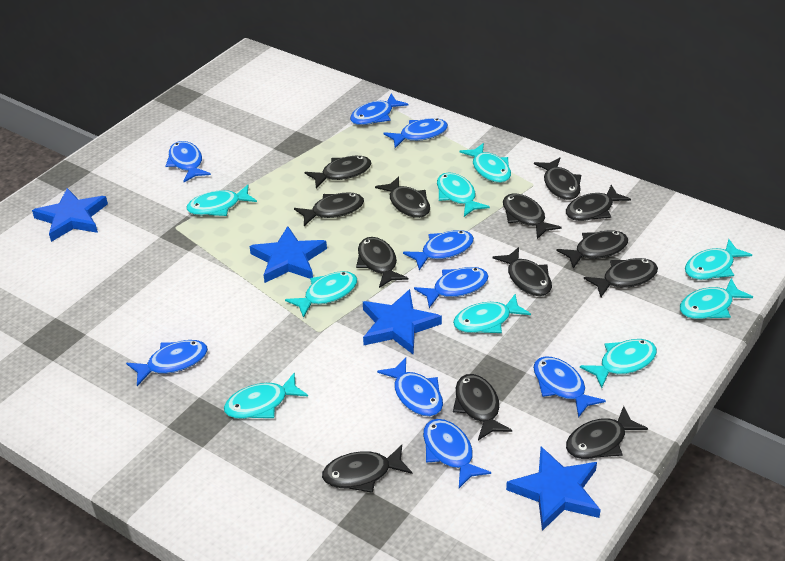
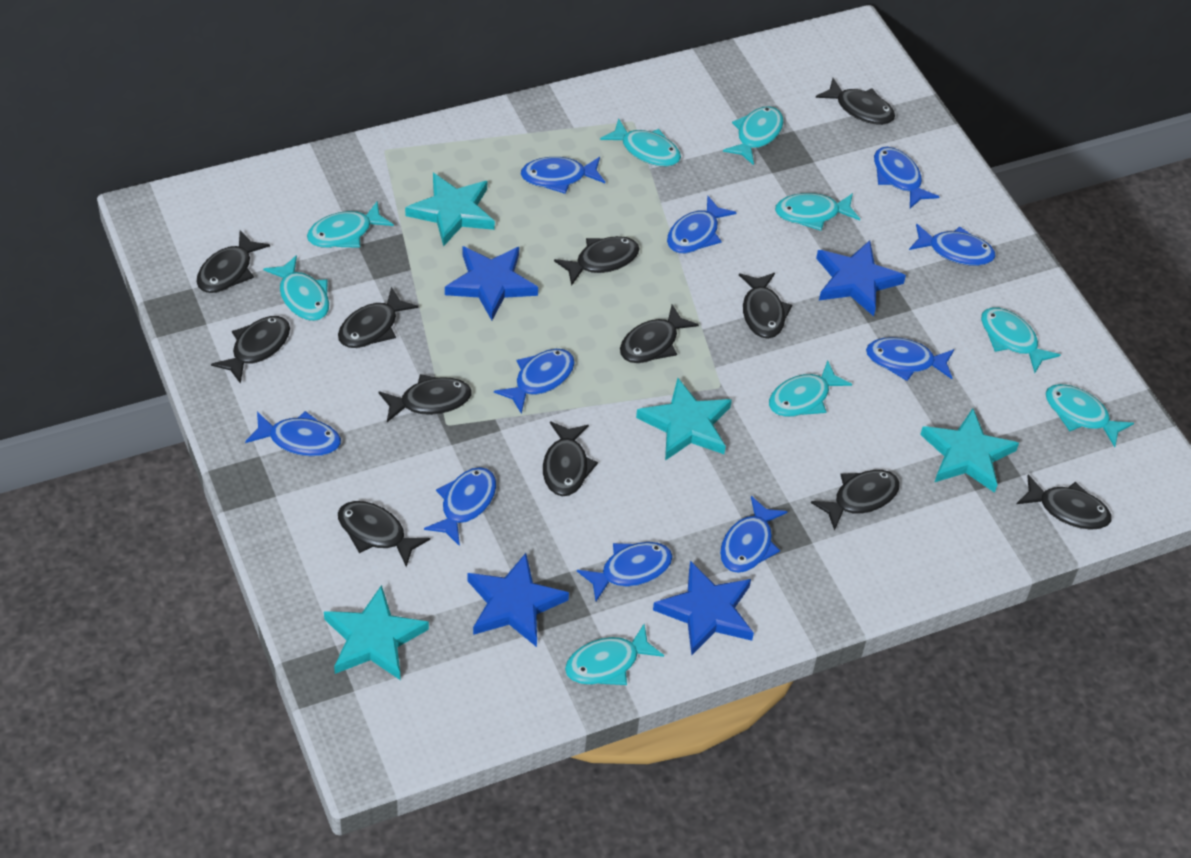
black fish: 13 -> 12
blue fish: 9 -> 10
turquoise star: 0 -> 4

